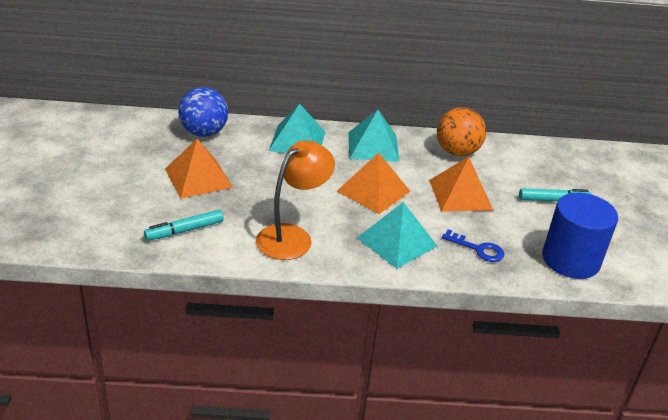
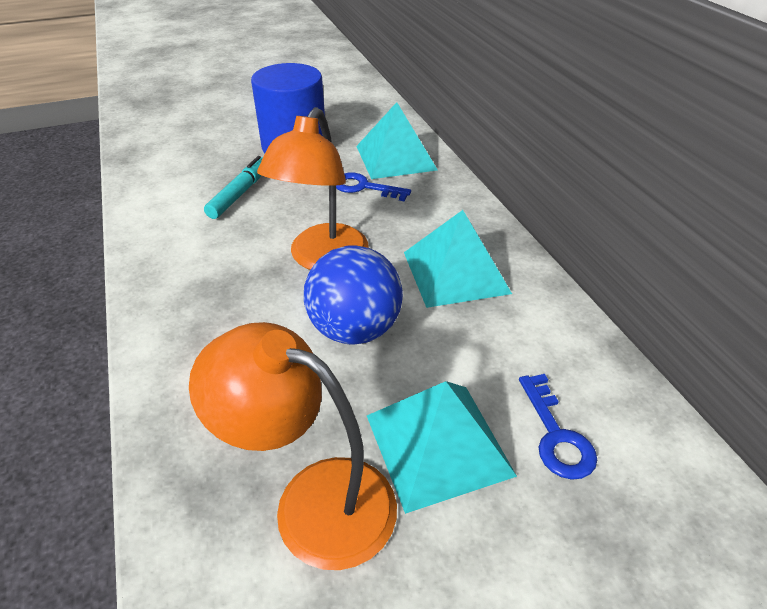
blue key: 1 -> 2
orange ball: 1 -> 0
orange lamp: 1 -> 2
orange pyramid: 3 -> 0
turquoise marker: 2 -> 1

